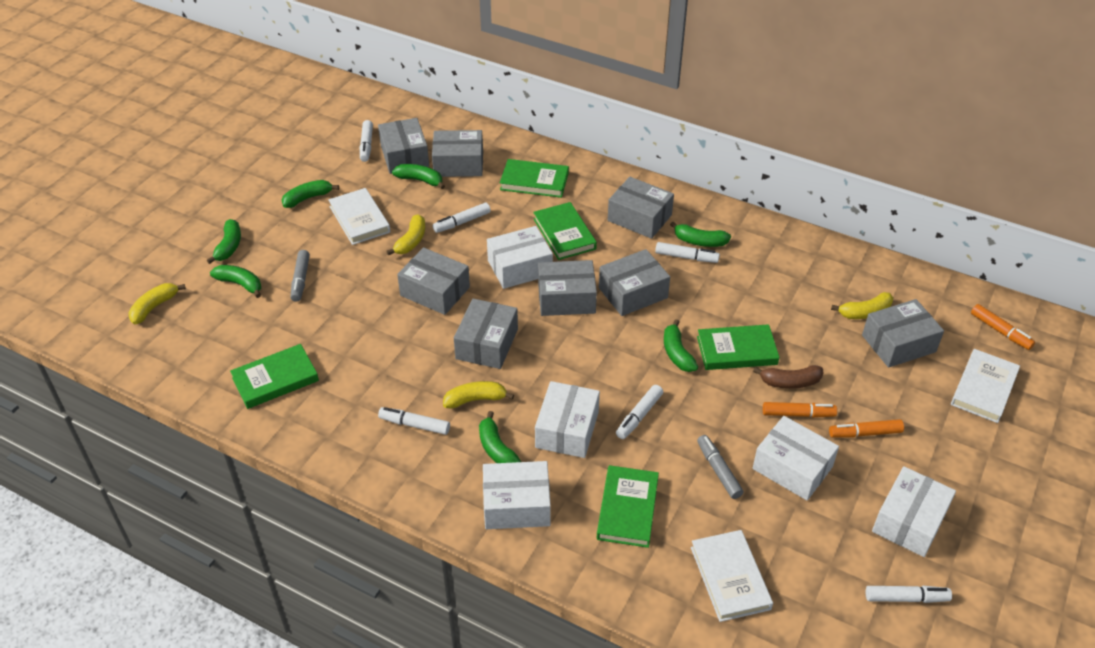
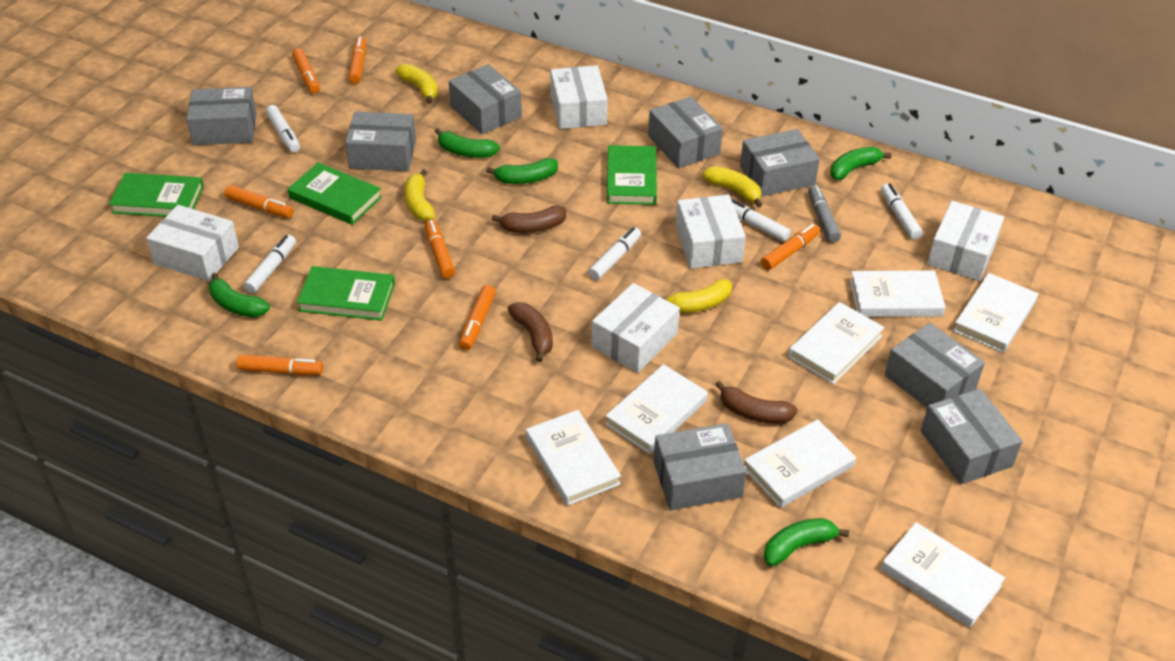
brown banana: 1 -> 3
green banana: 7 -> 5
green book: 5 -> 4
grey marker: 2 -> 1
orange marker: 3 -> 7
white book: 3 -> 7
white marker: 6 -> 5

